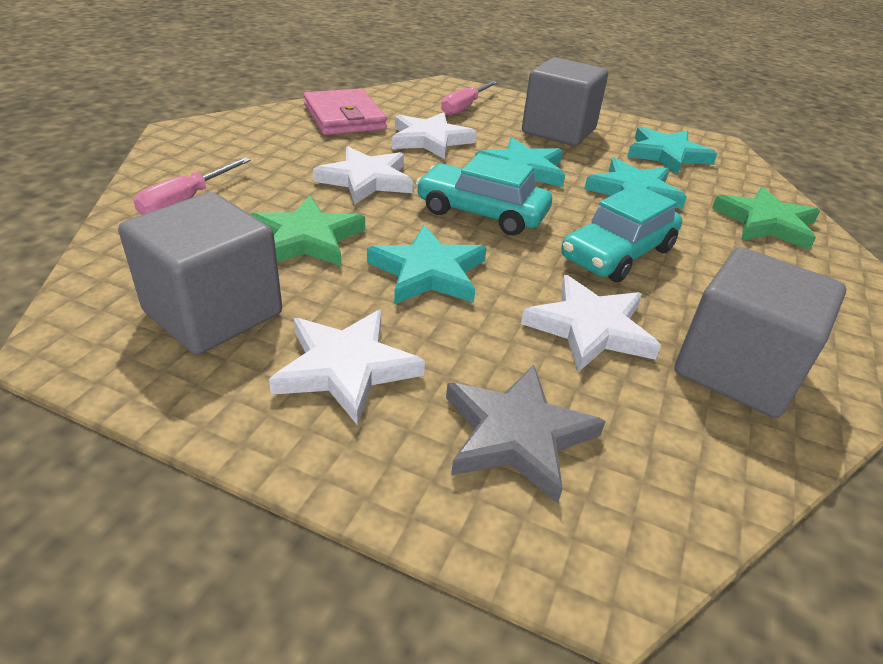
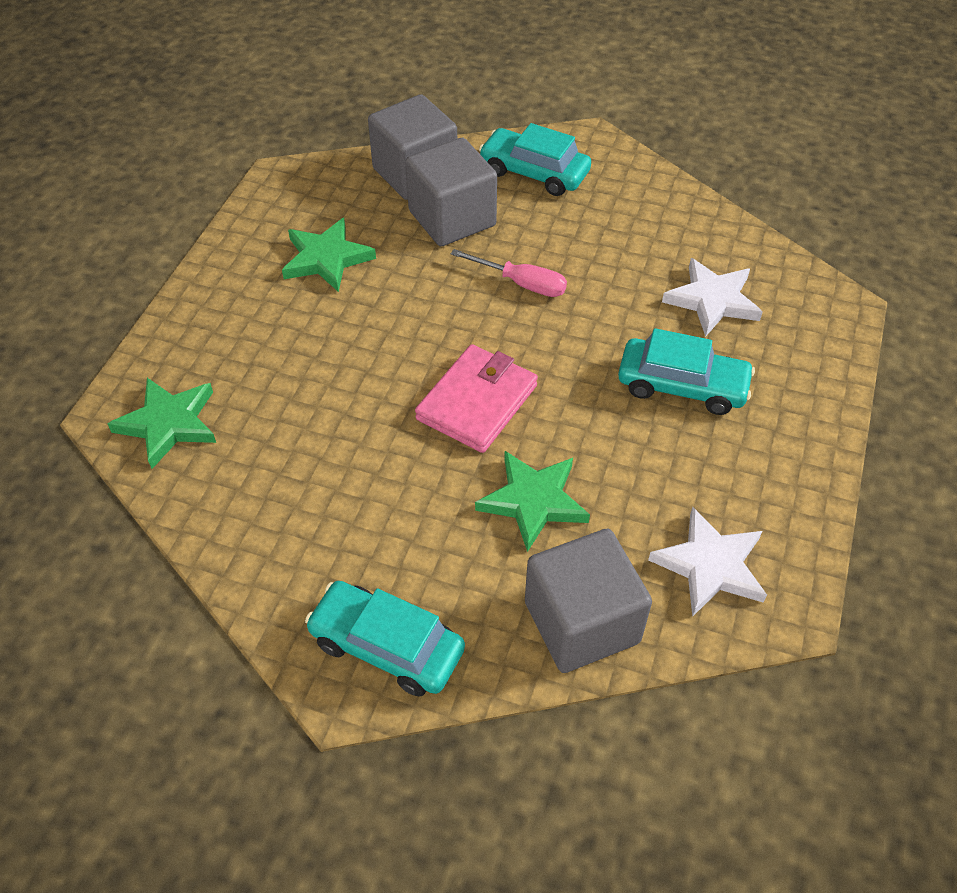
green star: 2 -> 3
grey star: 1 -> 0
pink screwdriver: 2 -> 1
turquoise car: 2 -> 3
turquoise star: 4 -> 0
white star: 4 -> 2

